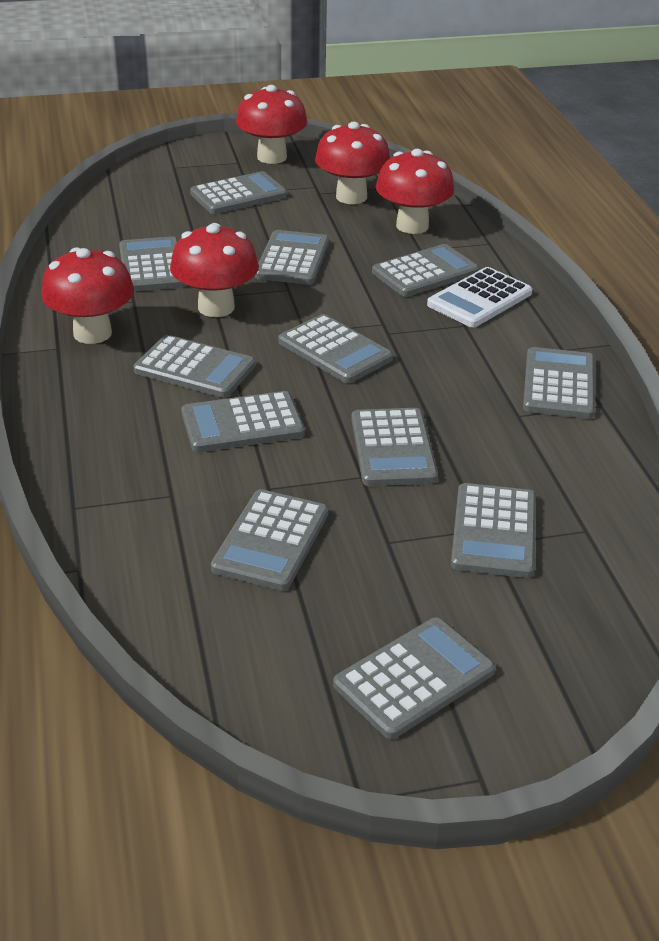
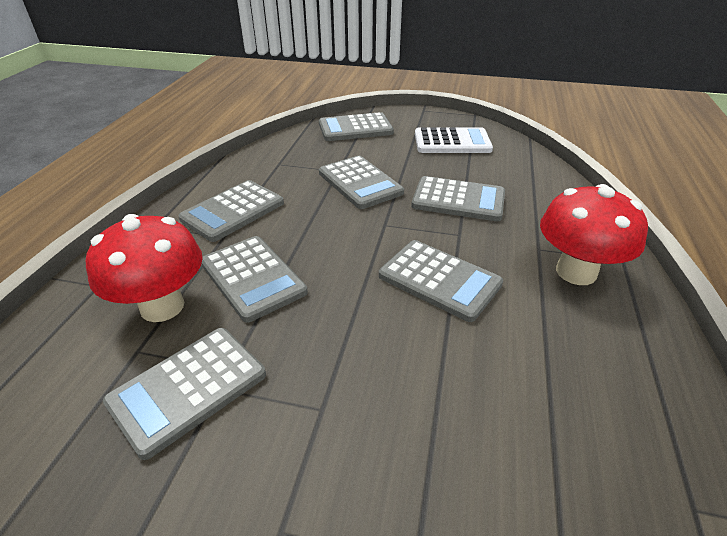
grey calculator: 12 -> 7
red mushroom: 5 -> 2

